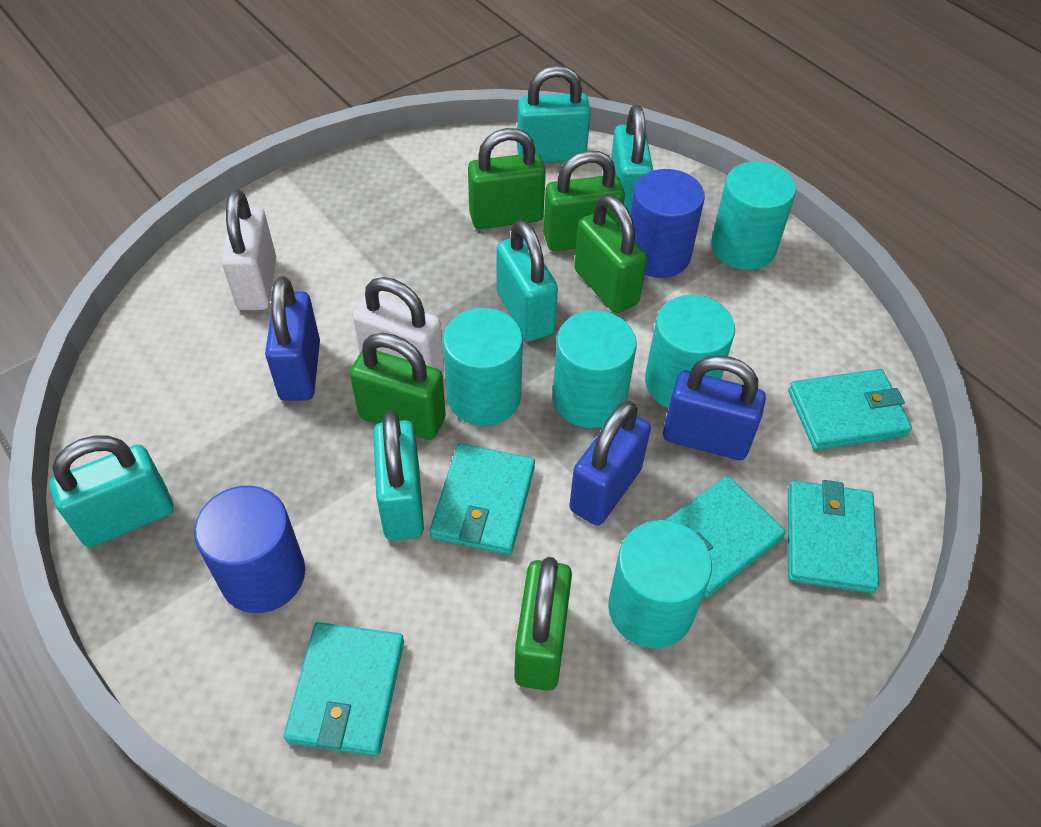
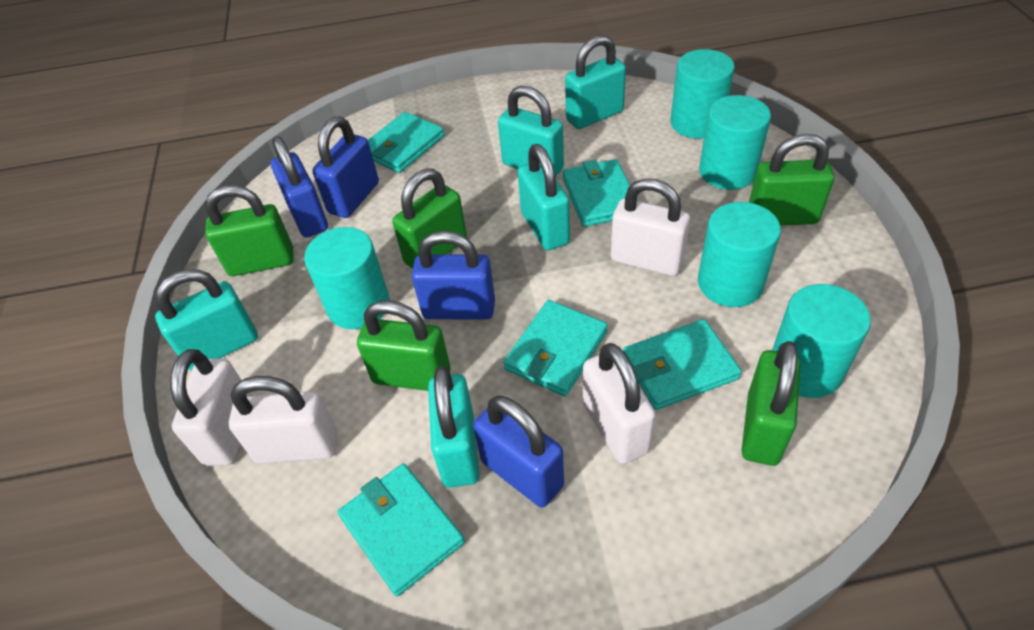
blue cylinder: 2 -> 0
blue padlock: 3 -> 4
white padlock: 2 -> 4

